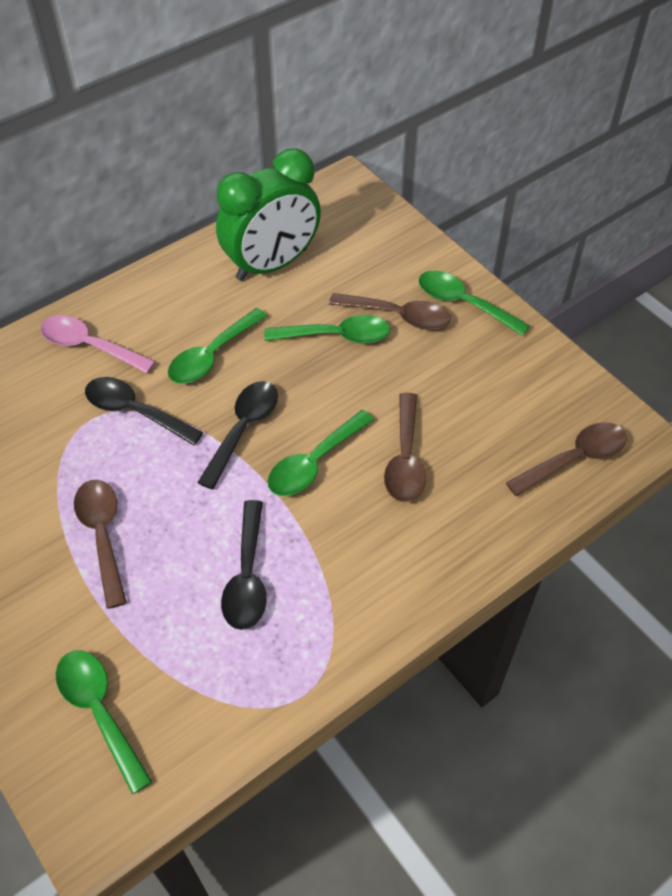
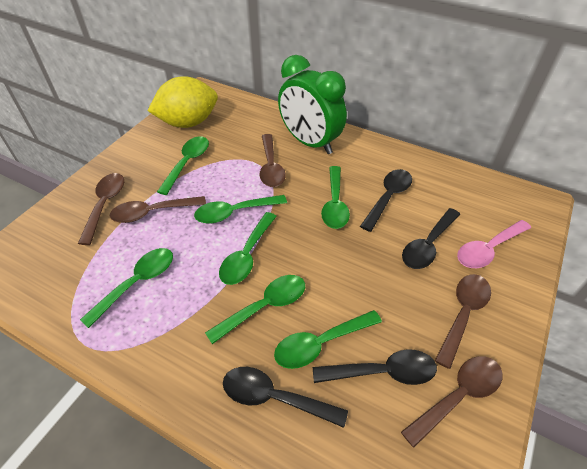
black spoon: 3 -> 4
brown spoon: 4 -> 5
green spoon: 5 -> 7
yellow lemon: 0 -> 1

